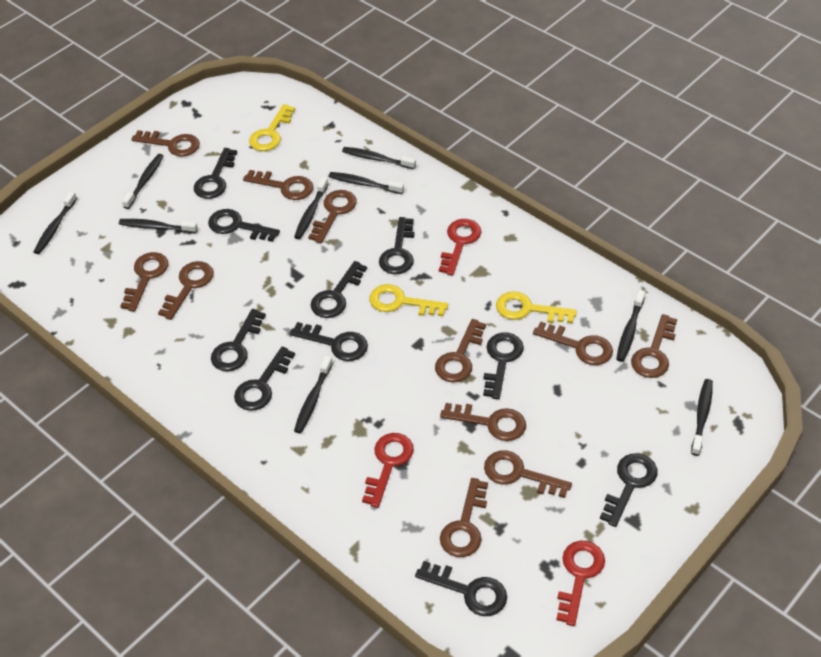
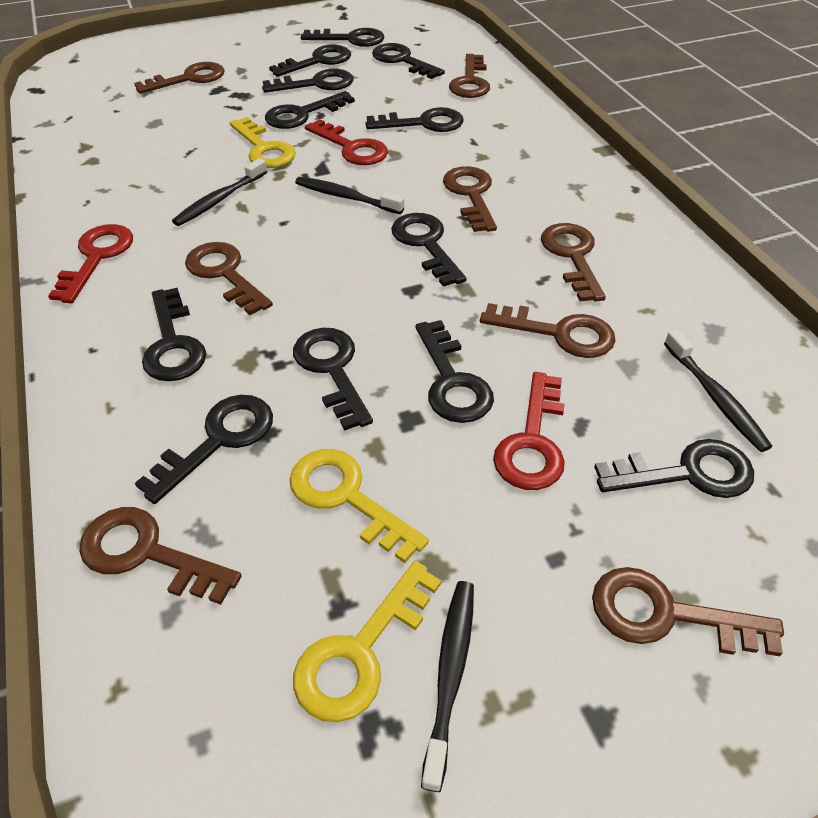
black key: 10 -> 12
black toothbrush: 9 -> 4
brown key: 11 -> 8

